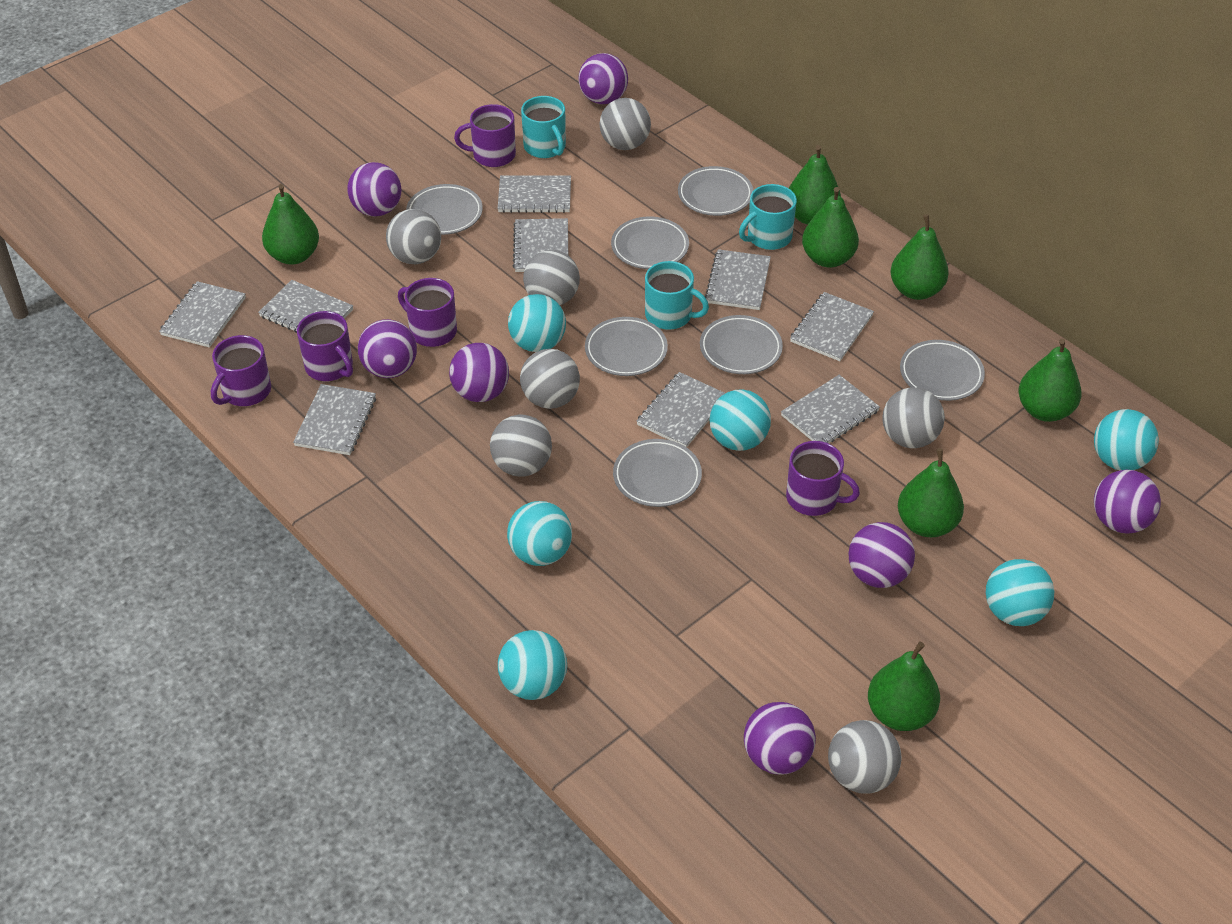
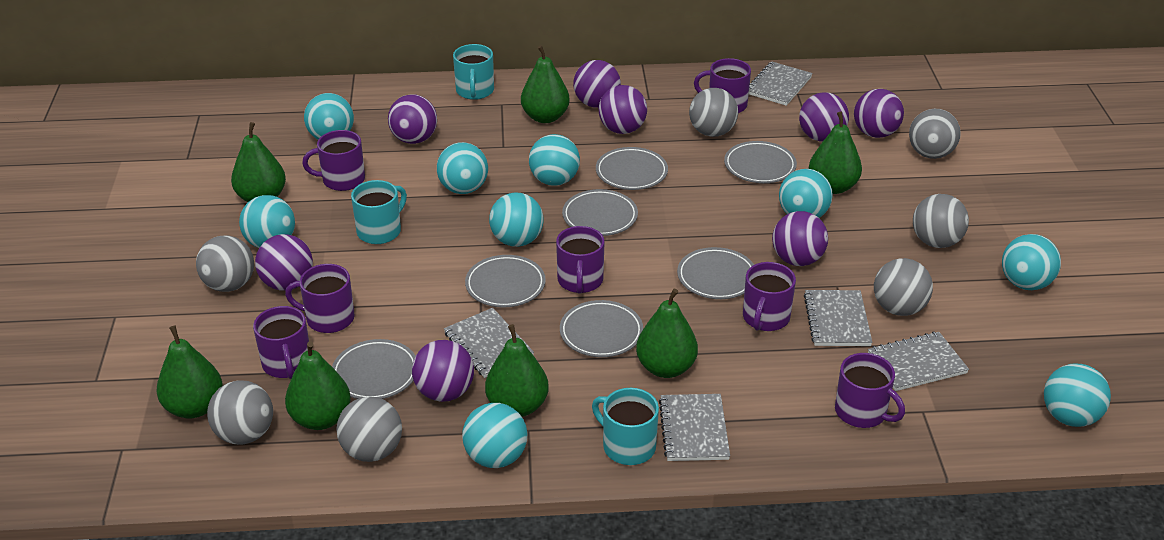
grey notebook: 9 -> 5
purple ball: 7 -> 8
purple mug: 5 -> 7
turquoise ball: 6 -> 9

